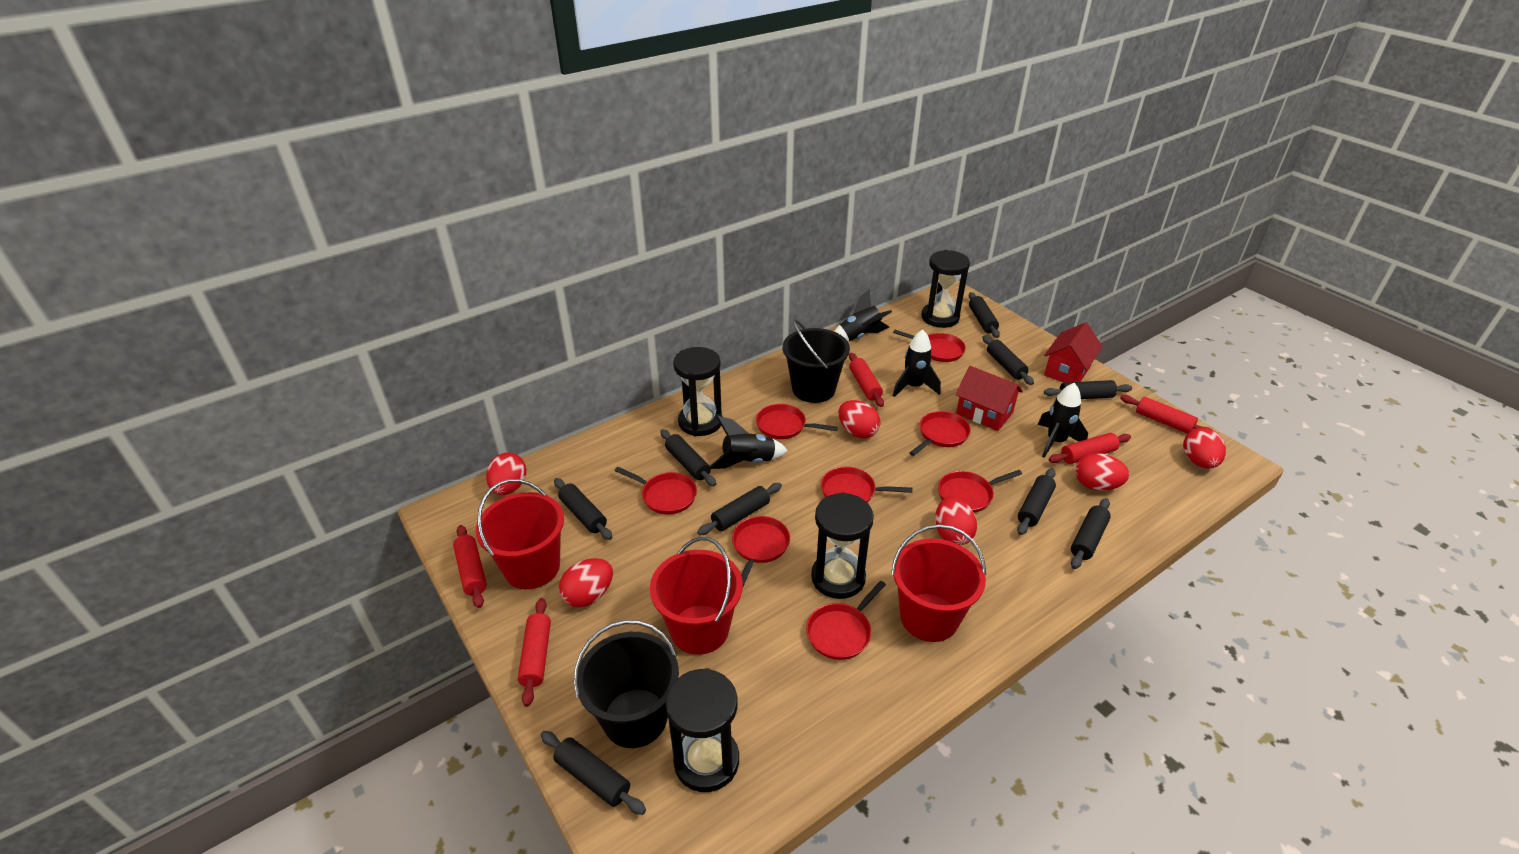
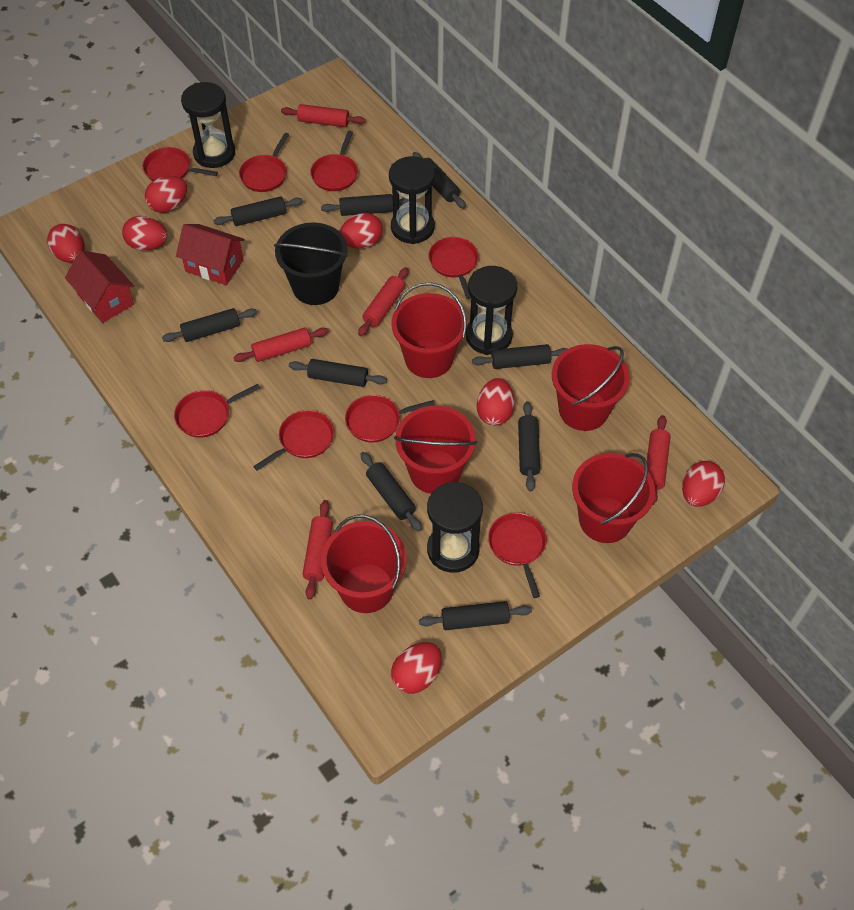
black bucket: 2 -> 1
black rocket: 4 -> 0
red bucket: 3 -> 5
red egg: 6 -> 7

